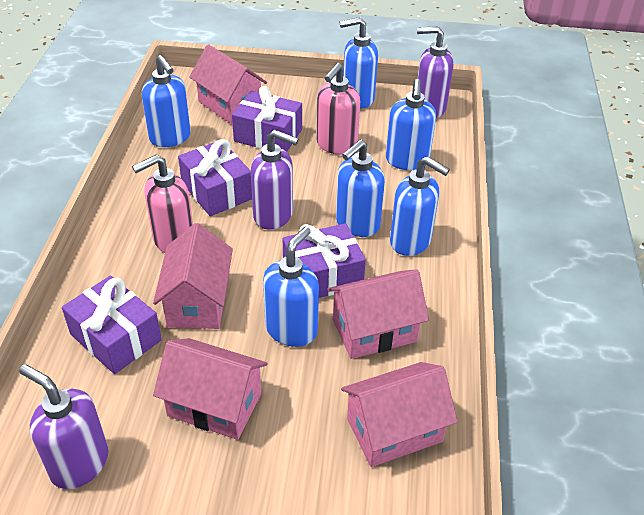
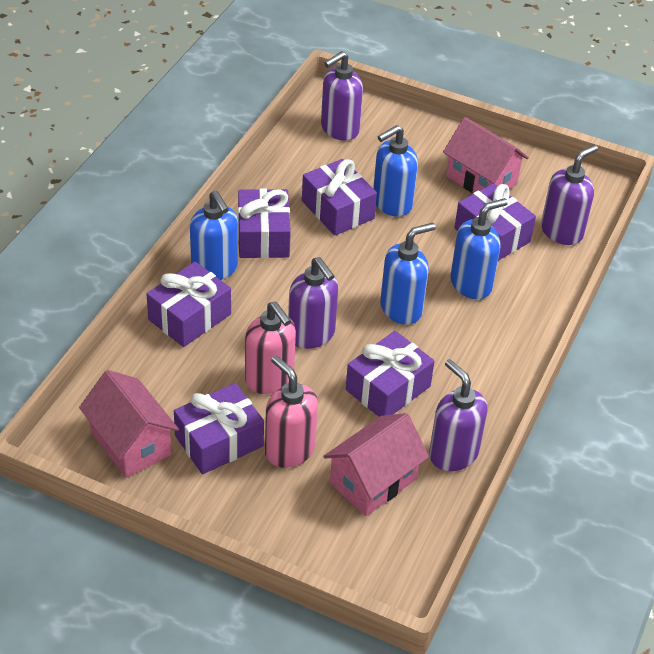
blue soap dispenser: 6 -> 4
pink house: 5 -> 3
purple gift: 4 -> 6
purple soap dispenser: 3 -> 4

